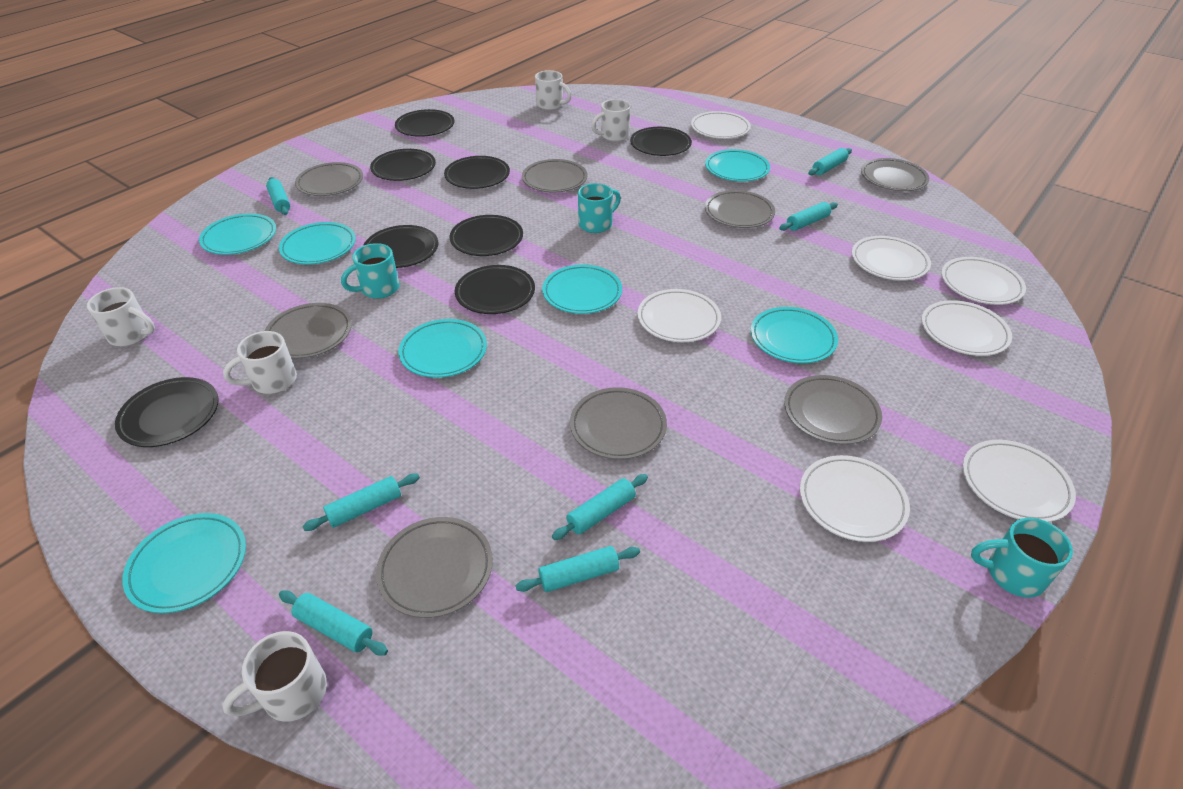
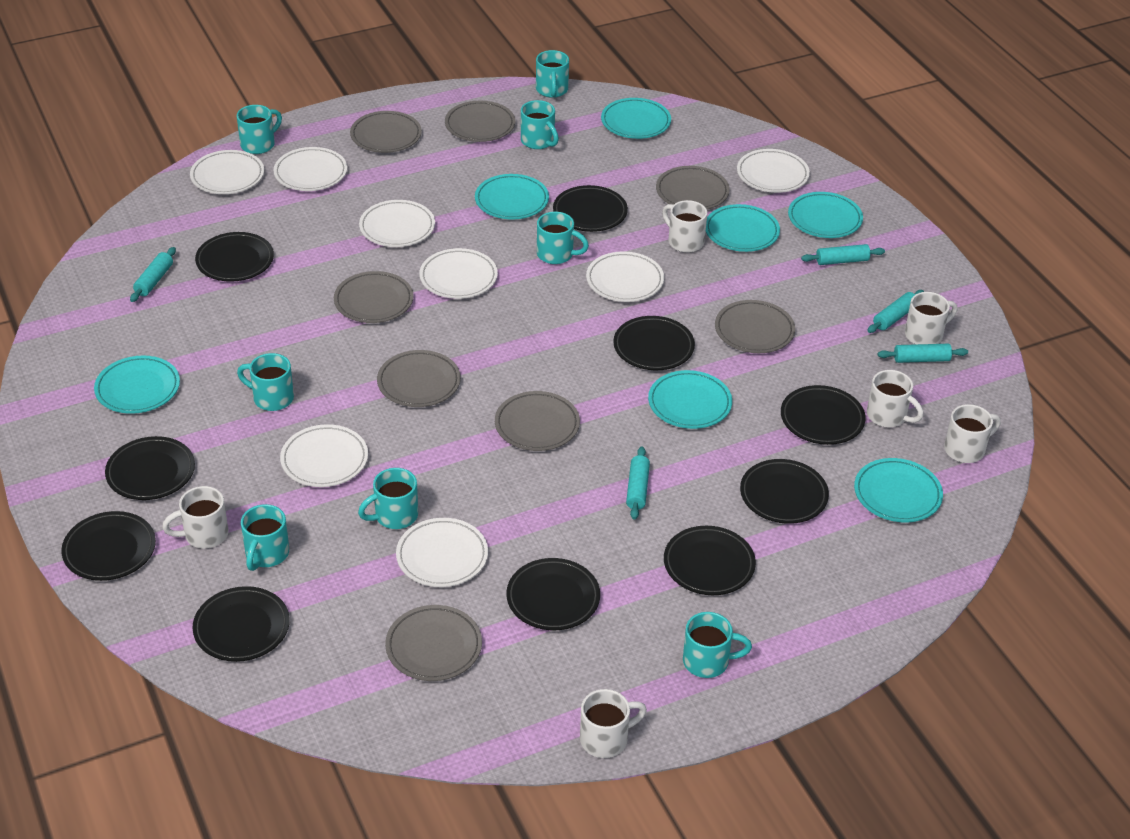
black plate: 8 -> 10
turquoise mug: 3 -> 8
turquoise rolling pin: 7 -> 5
white mug: 5 -> 6
white plate: 7 -> 8

